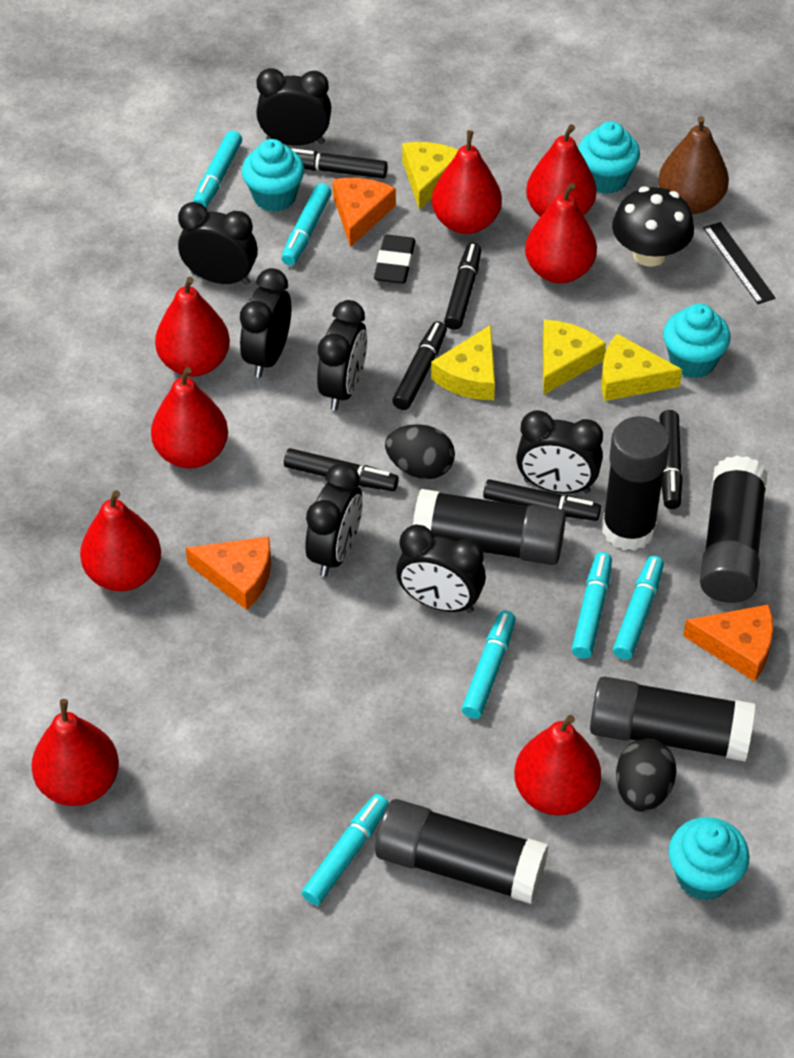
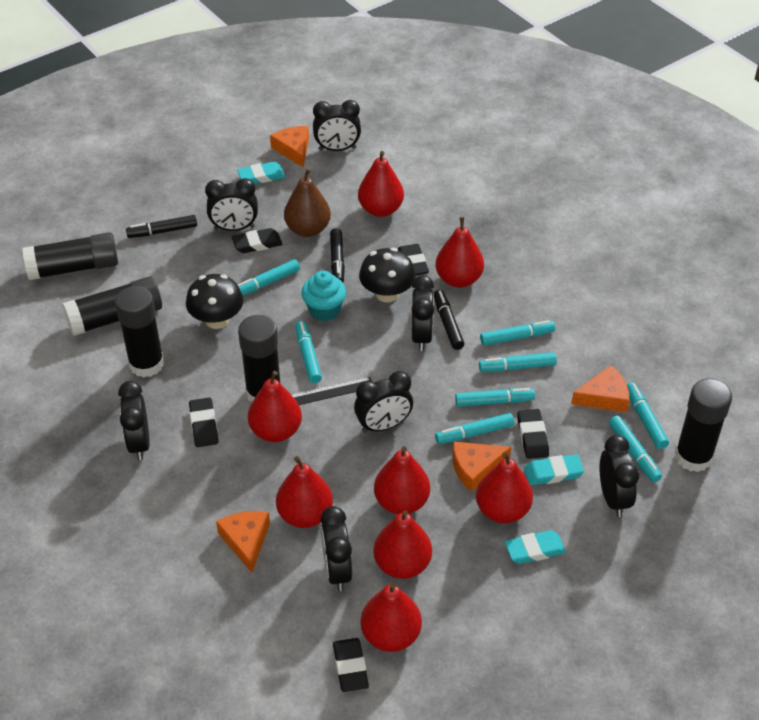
black egg: 2 -> 0
black eraser: 1 -> 5
black marker: 6 -> 3
black mushroom: 1 -> 2
orange cheese: 3 -> 4
turquoise cupcake: 4 -> 1
turquoise eraser: 0 -> 3
turquoise marker: 6 -> 8
yellow cheese: 4 -> 0

